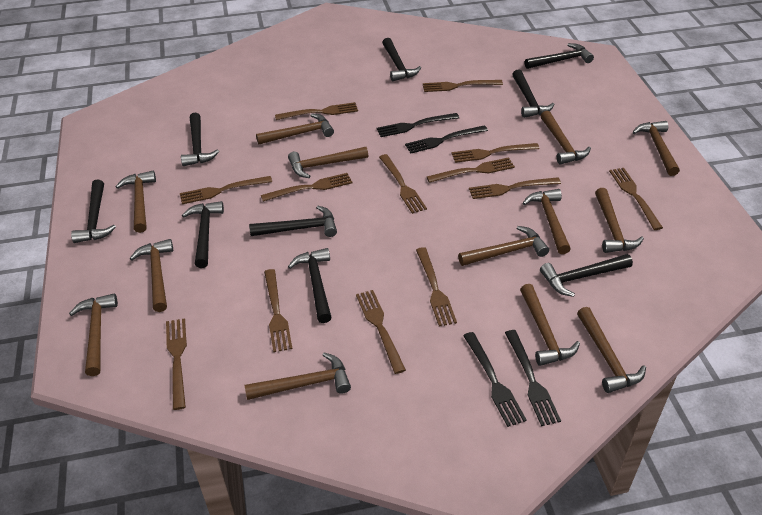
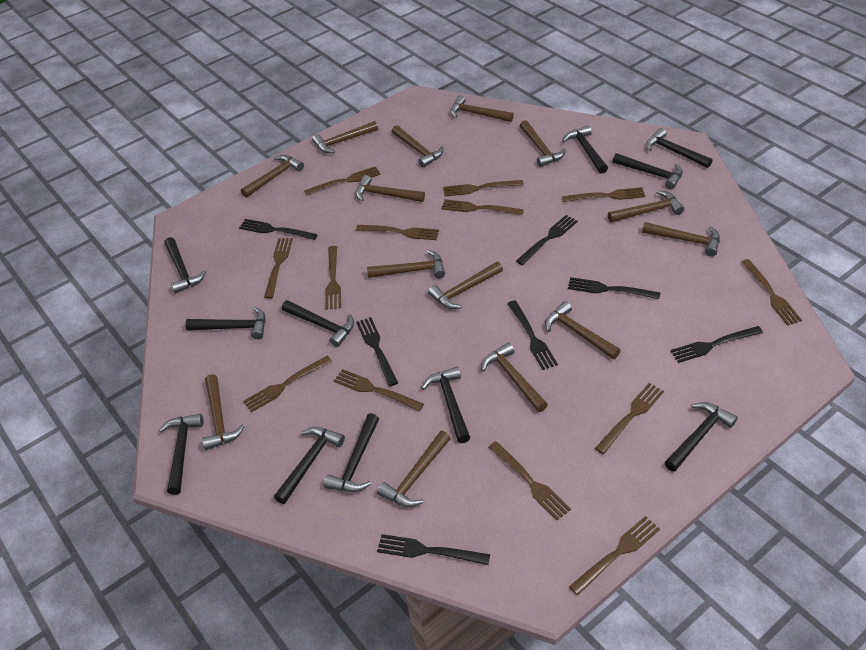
black fork: 4 -> 7
black hammer: 9 -> 11
brown hammer: 13 -> 14

